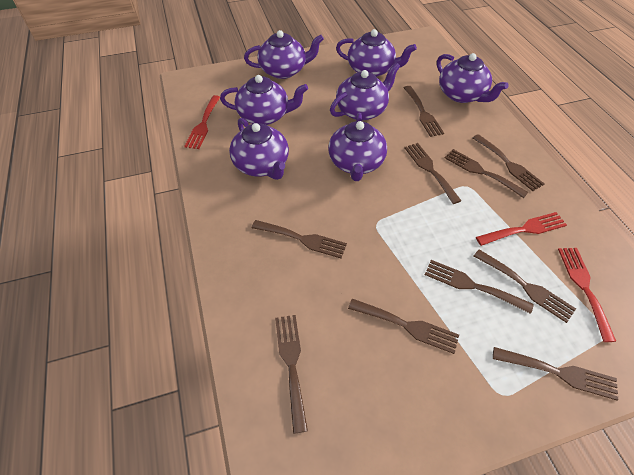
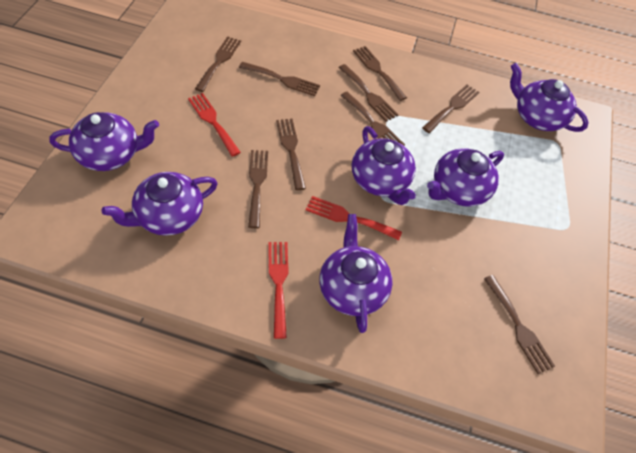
brown fork: 10 -> 9
purple teapot: 7 -> 6

